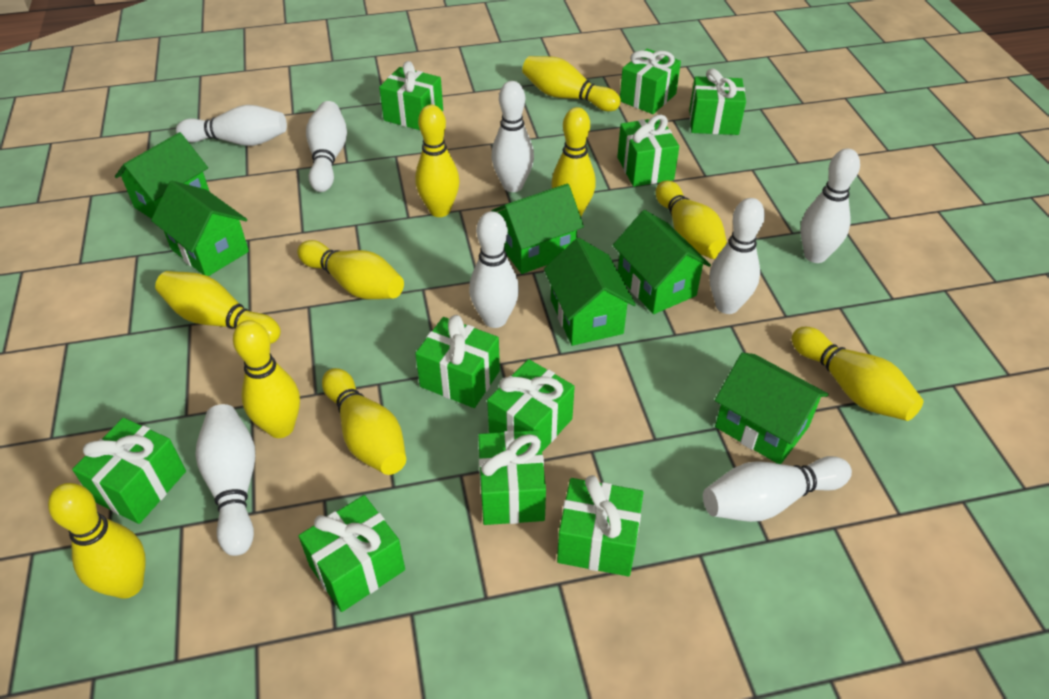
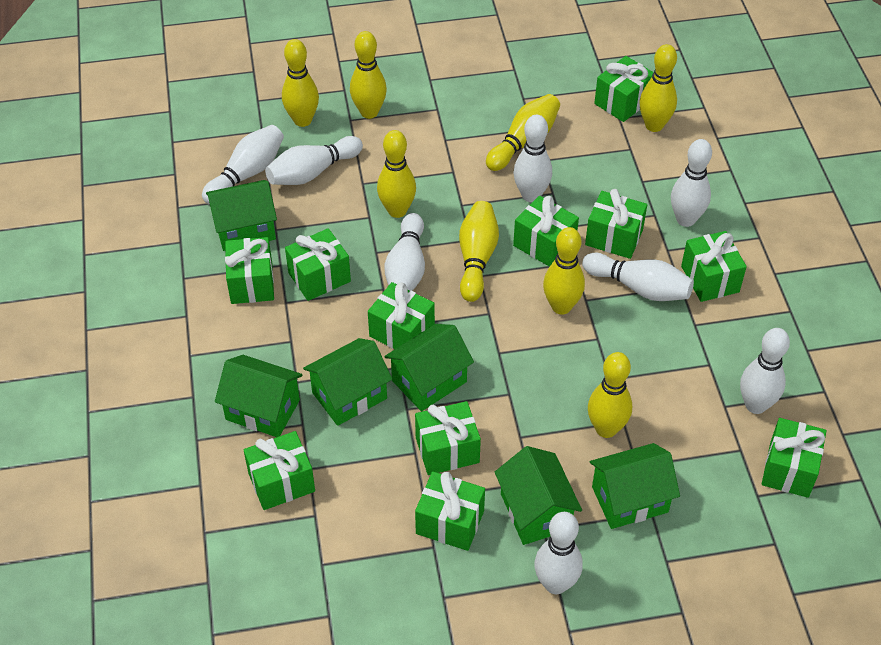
green gift: 10 -> 11
yellow bowling pin: 10 -> 8

